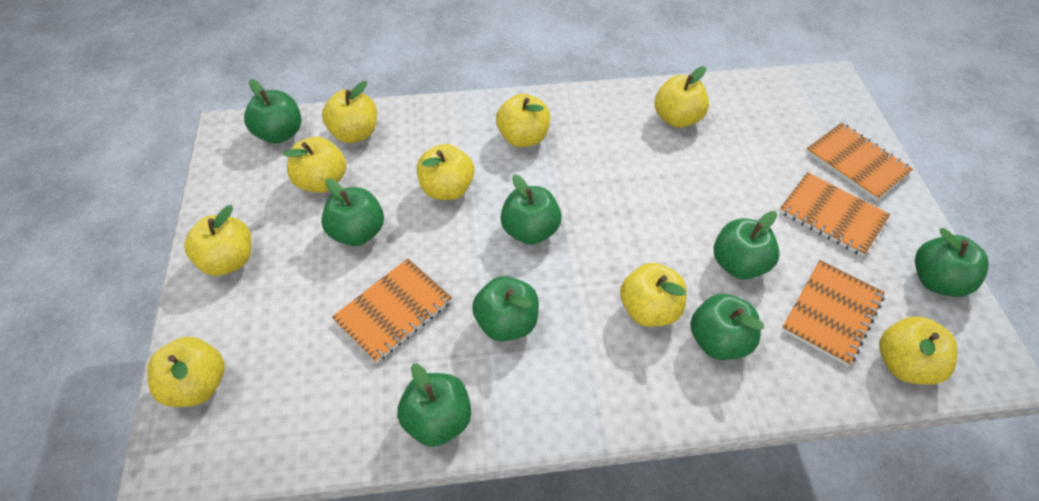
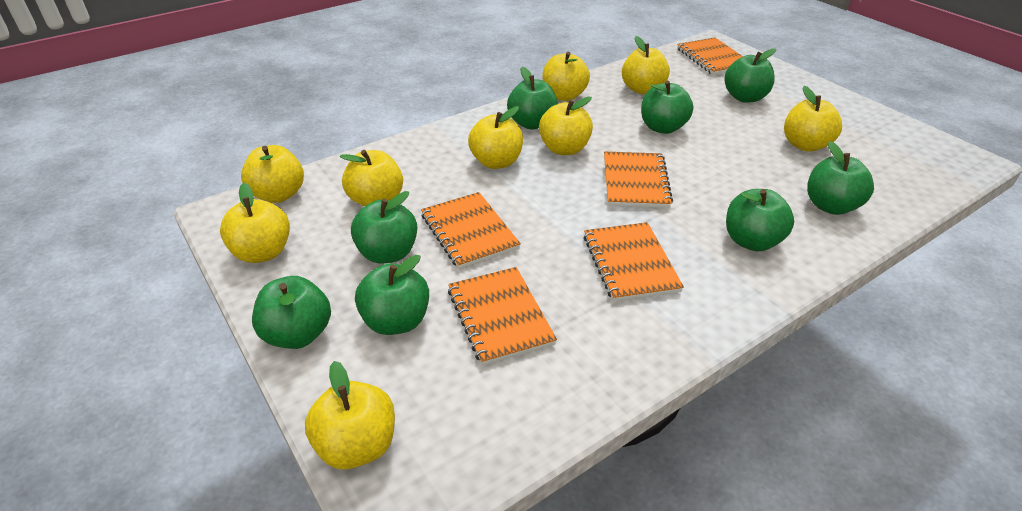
orange notebook: 4 -> 5

